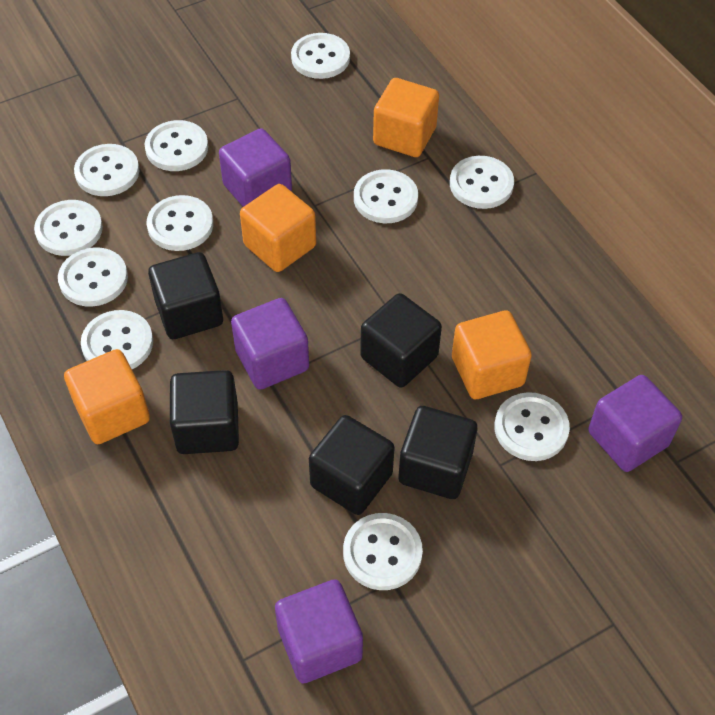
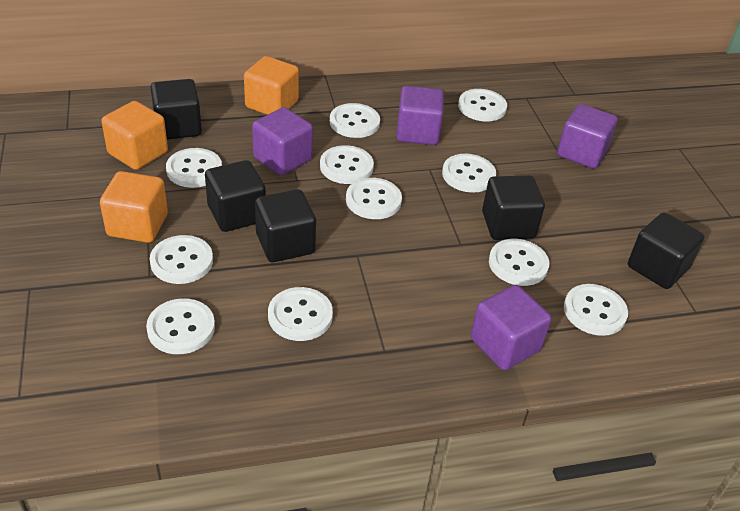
orange cube: 4 -> 3

